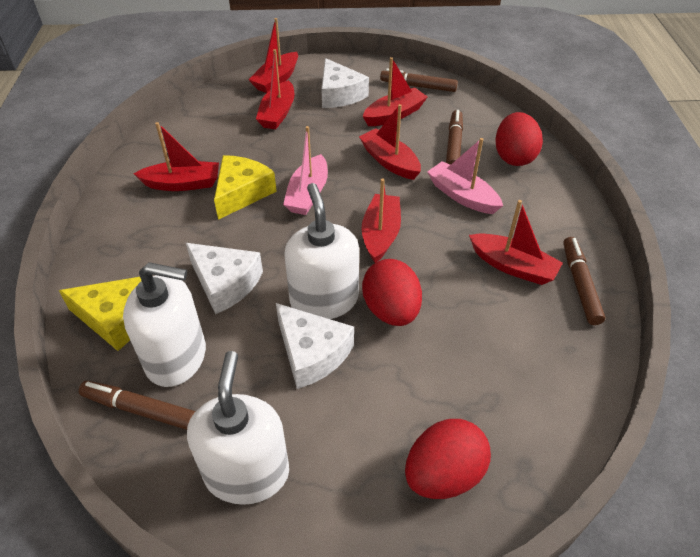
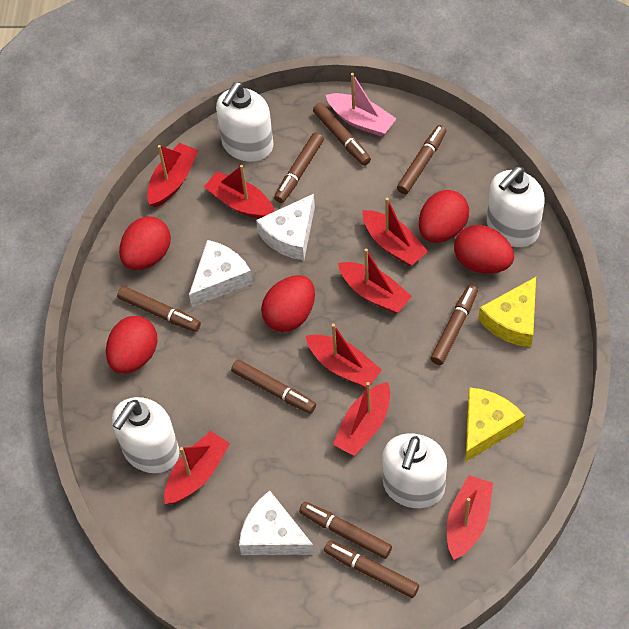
brown marker: 4 -> 8
pink boat: 2 -> 1
red boat: 7 -> 8
red egg: 3 -> 5
white soap dispenser: 3 -> 4

